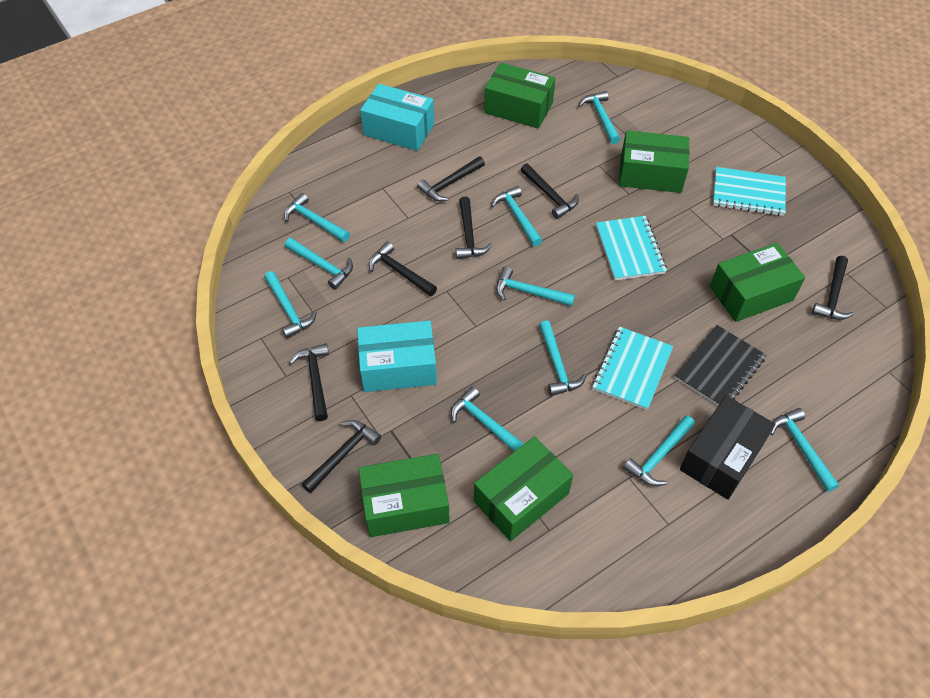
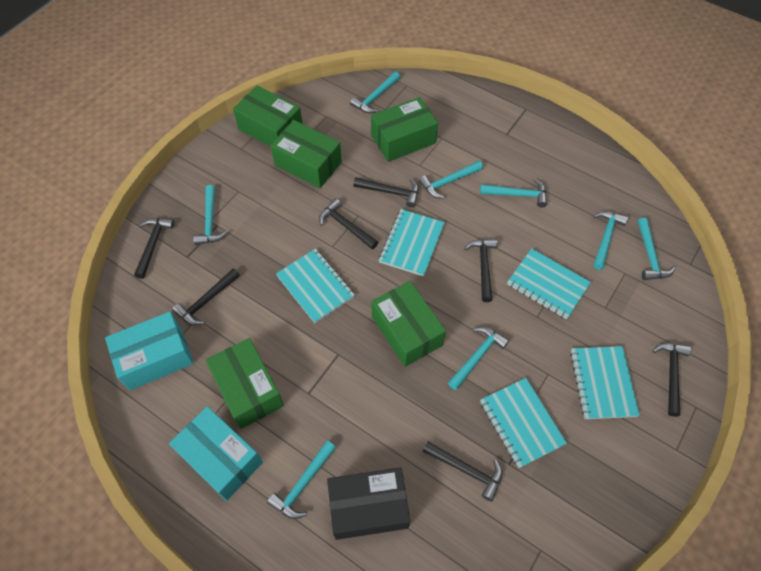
black notebook: 1 -> 0
turquoise hammer: 10 -> 8
turquoise notebook: 3 -> 5

